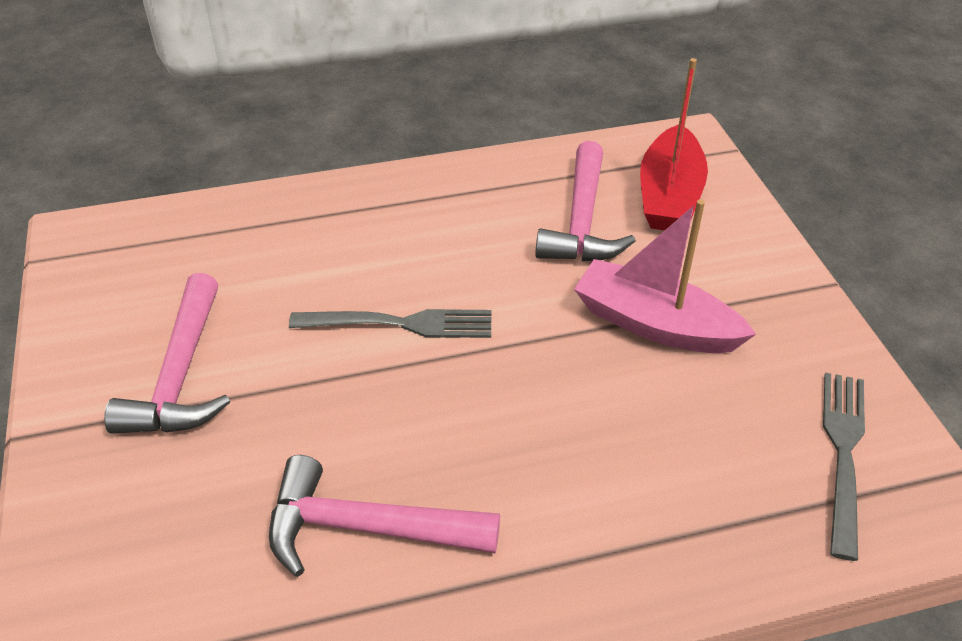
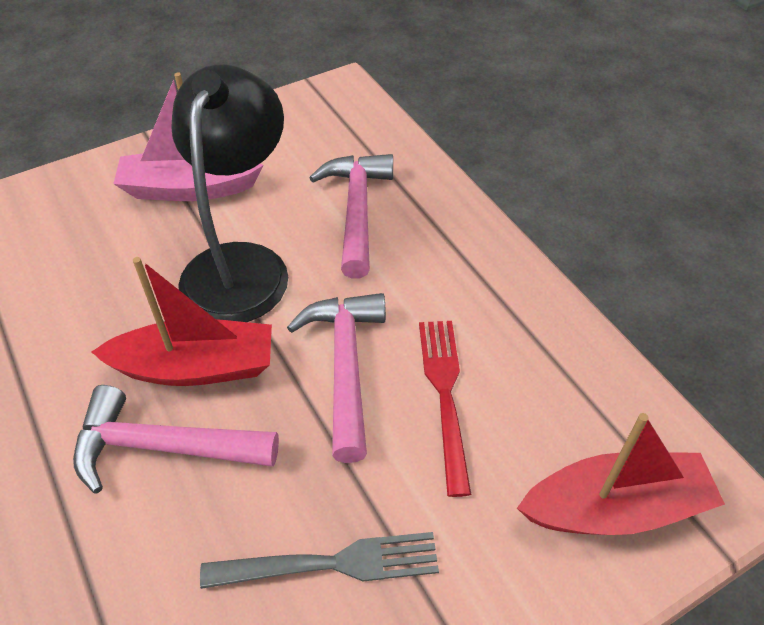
black lamp: 0 -> 1
grey fork: 2 -> 1
red boat: 1 -> 2
red fork: 0 -> 1

